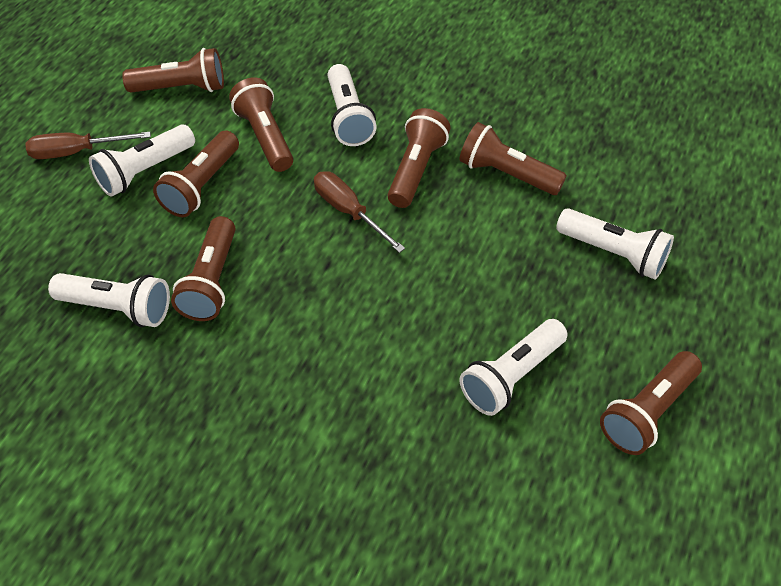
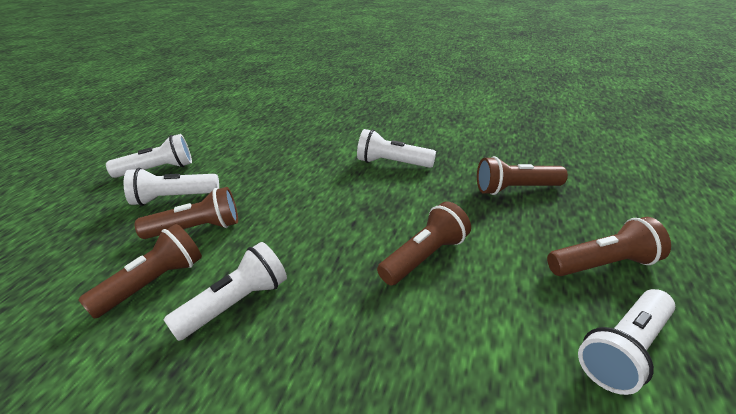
brown flashlight: 7 -> 5
brown screwdriver: 2 -> 0

